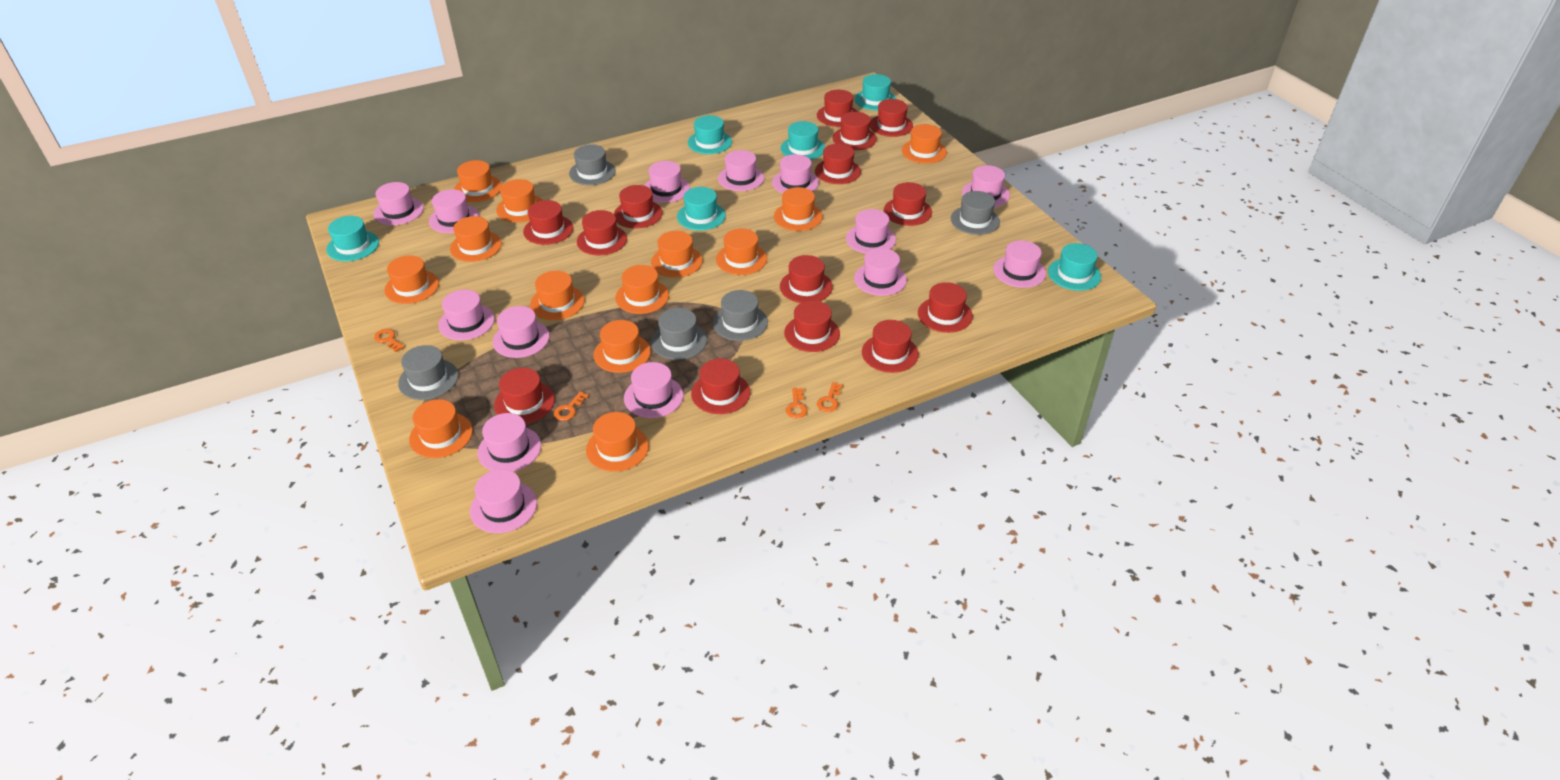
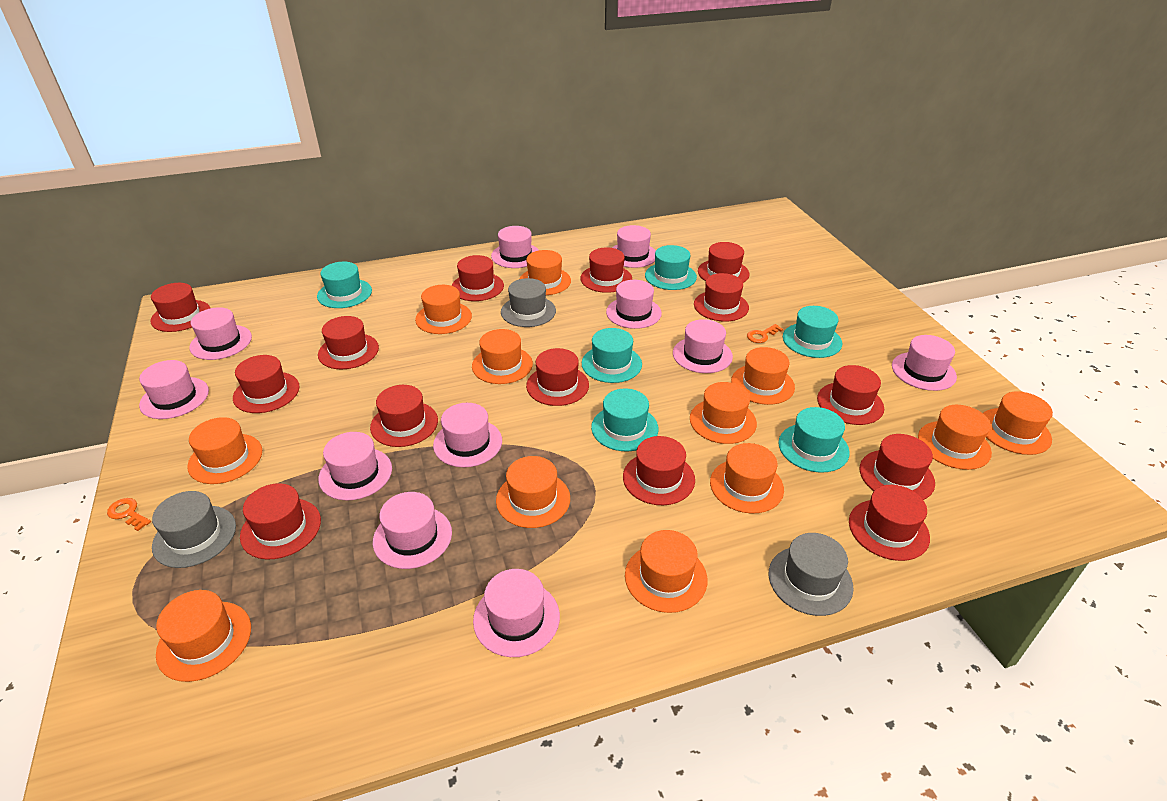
grey hat: 5 -> 3
orange hat: 13 -> 12
orange key: 4 -> 2
pink hat: 14 -> 11

